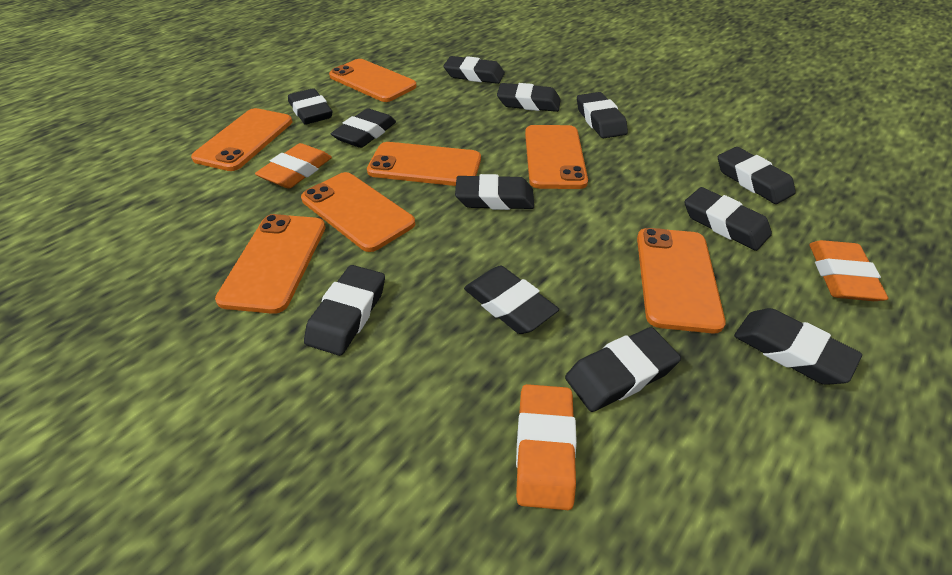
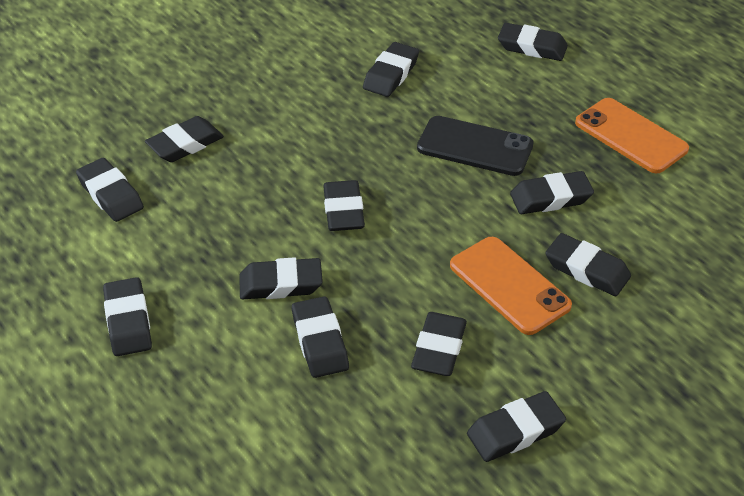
black phone: 0 -> 1
orange eraser: 3 -> 0
orange phone: 7 -> 2

